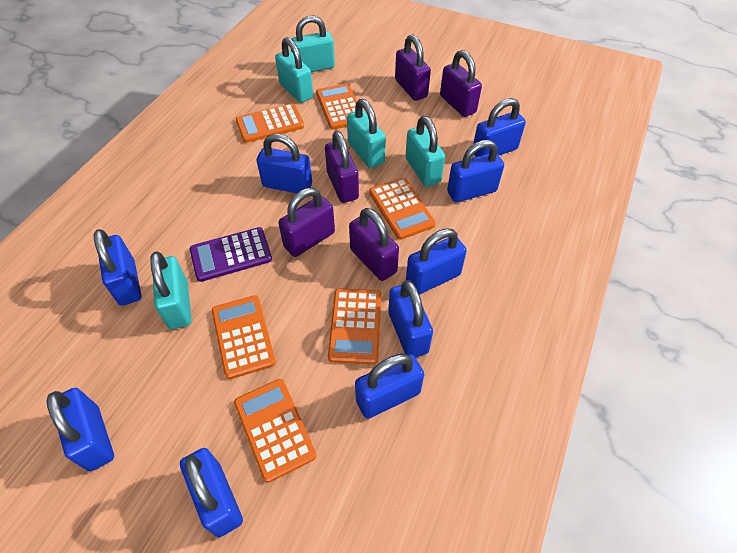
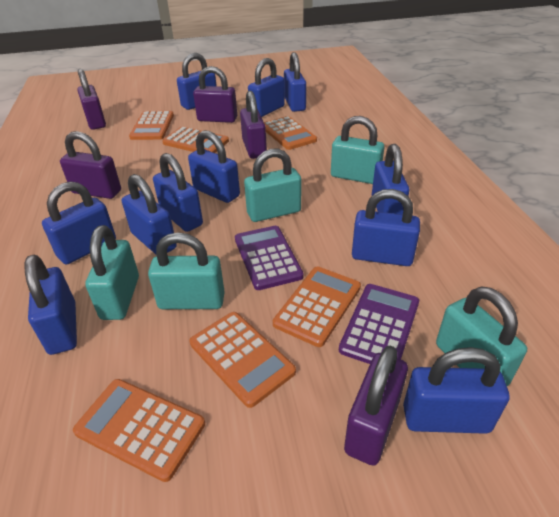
blue padlock: 9 -> 11
purple calculator: 1 -> 2

